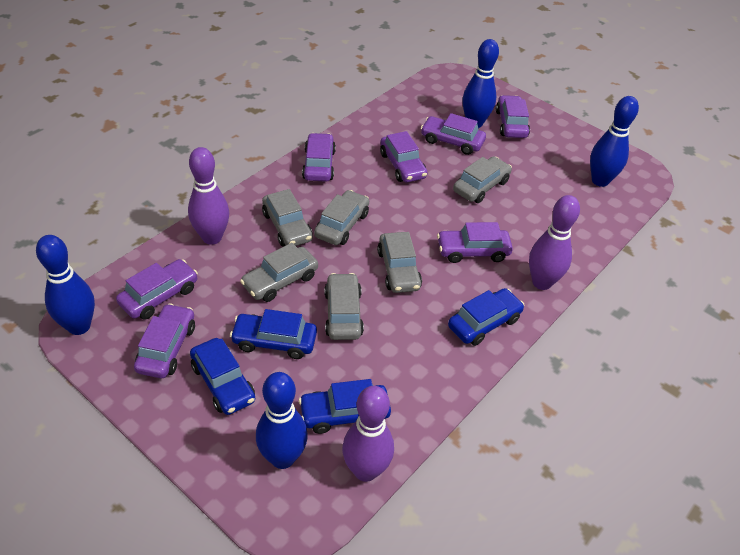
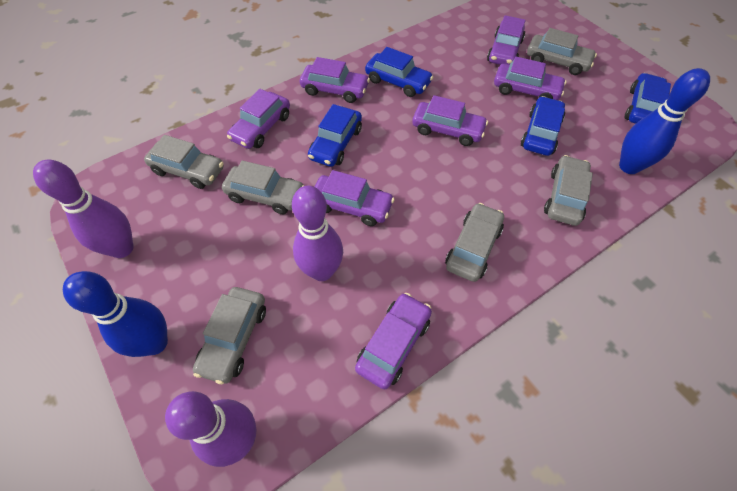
blue bowling pin: 4 -> 2

